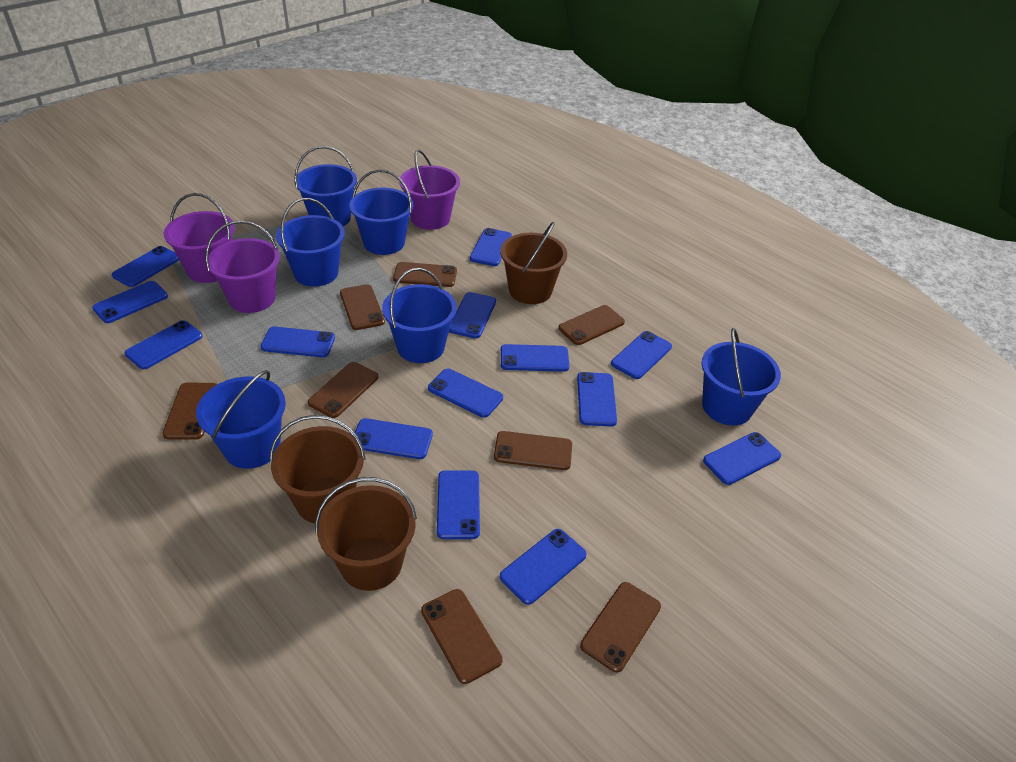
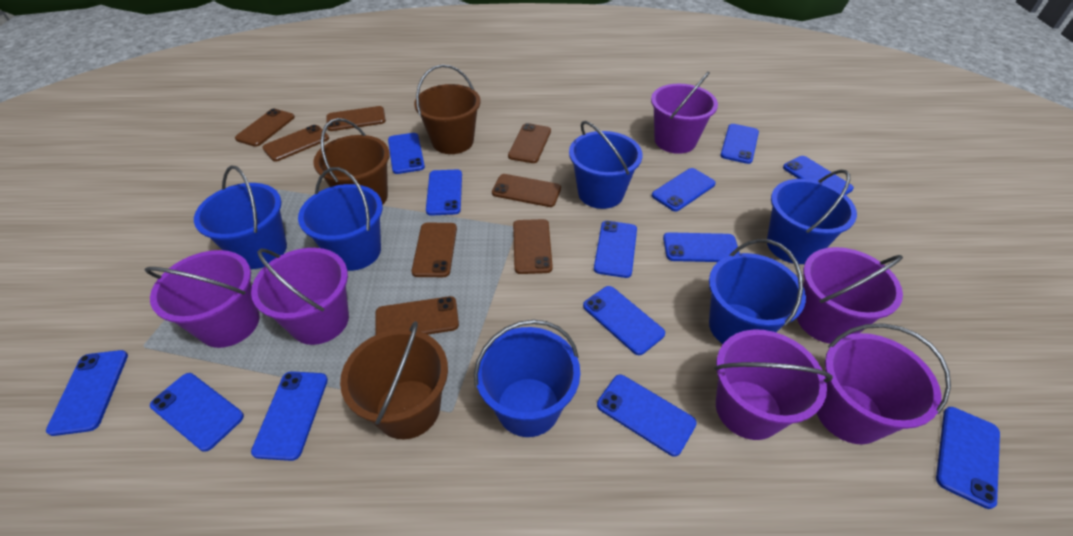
blue phone: 14 -> 13
purple bucket: 3 -> 6

